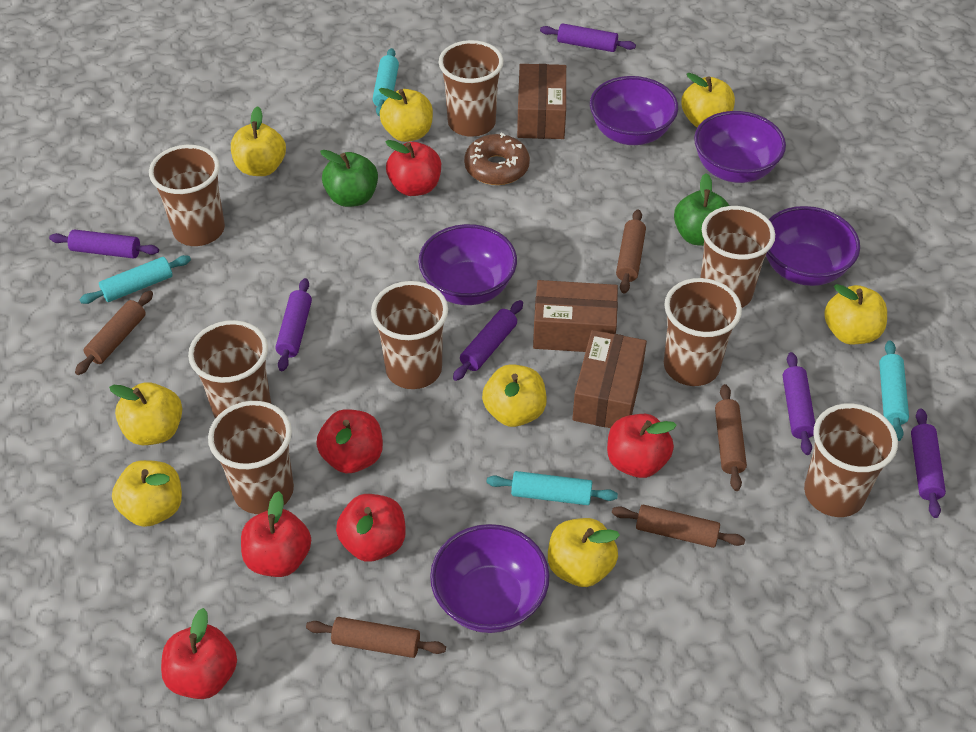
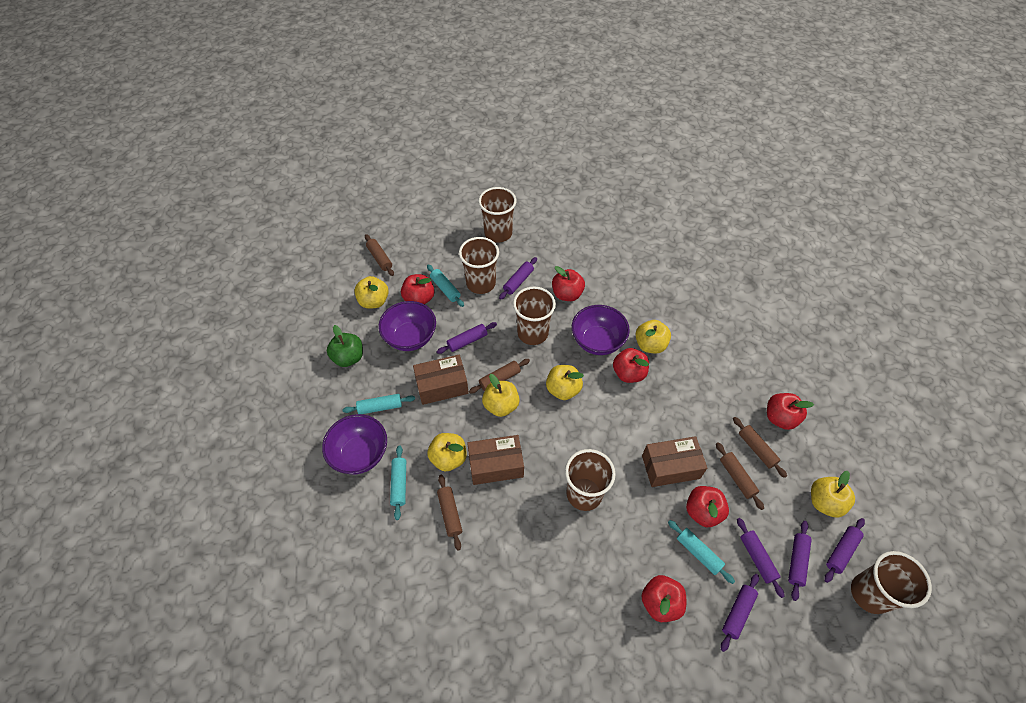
brown cup: 8 -> 5
brown donut: 1 -> 0
green apple: 2 -> 1
purple bowl: 5 -> 3
yellow apple: 8 -> 6

